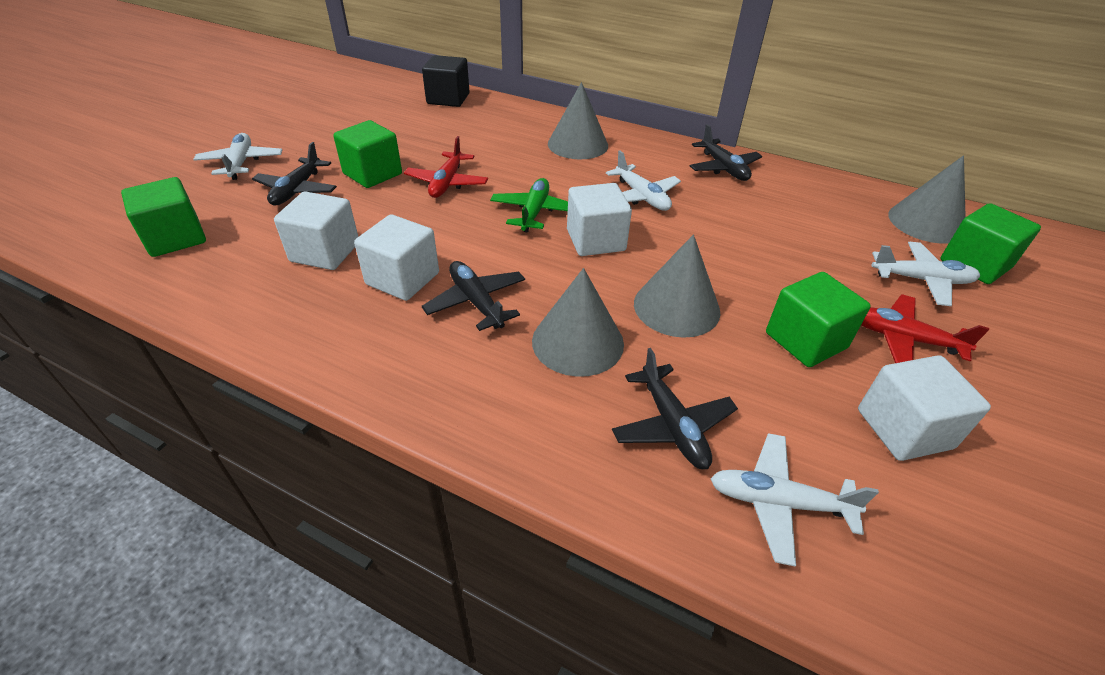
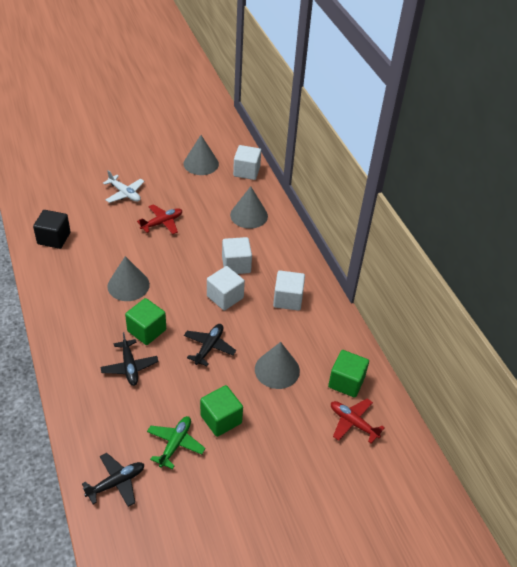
black plane: 4 -> 3
green cube: 4 -> 3
white plane: 4 -> 1

